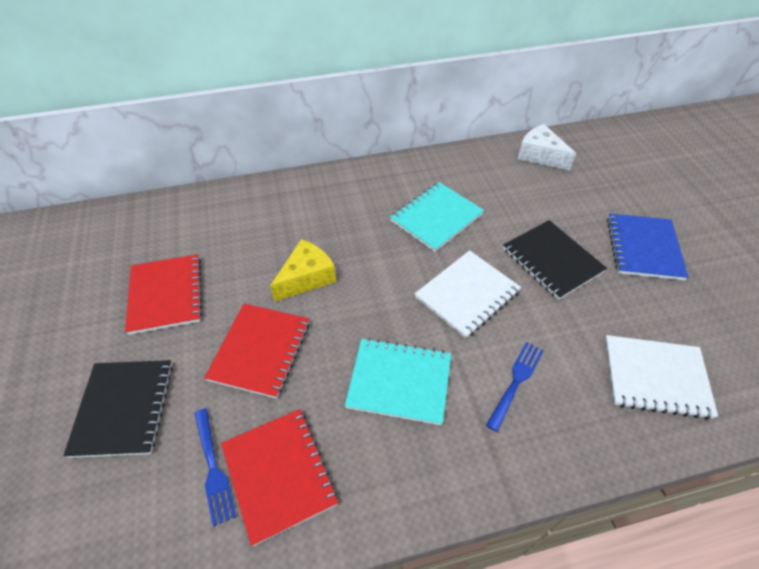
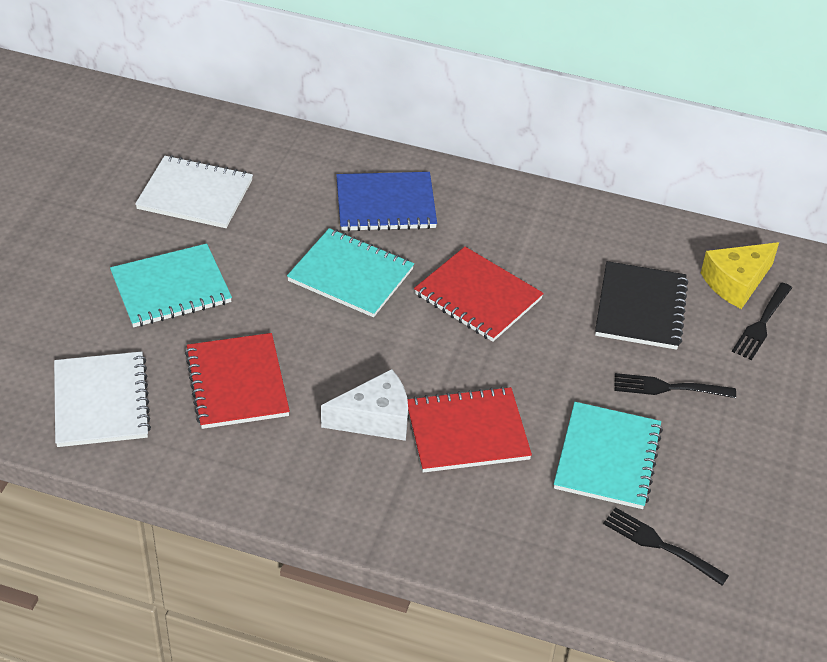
black fork: 0 -> 3
black notebook: 2 -> 1
blue fork: 2 -> 0
turquoise notebook: 2 -> 3

